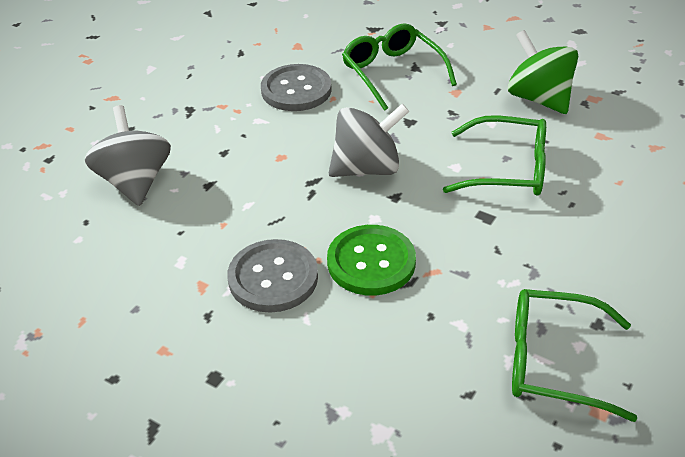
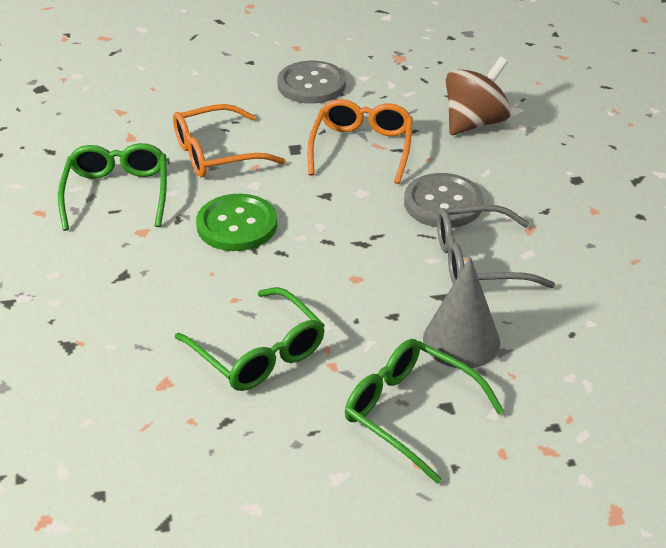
brown spinning top: 0 -> 1
green spinning top: 1 -> 0
grey cone: 0 -> 1
grey glasses: 0 -> 1
grey spinning top: 2 -> 0
orange glasses: 0 -> 2

